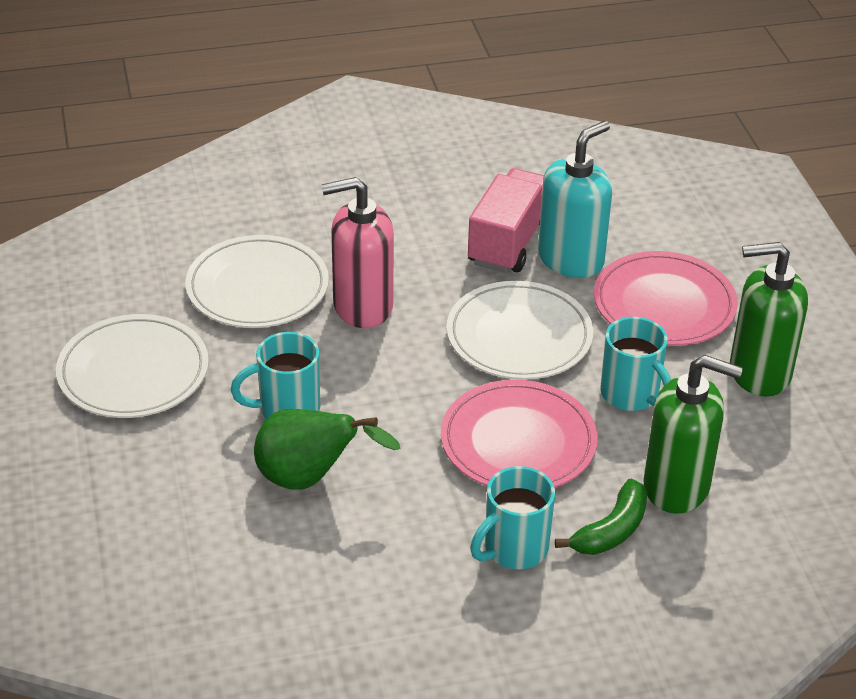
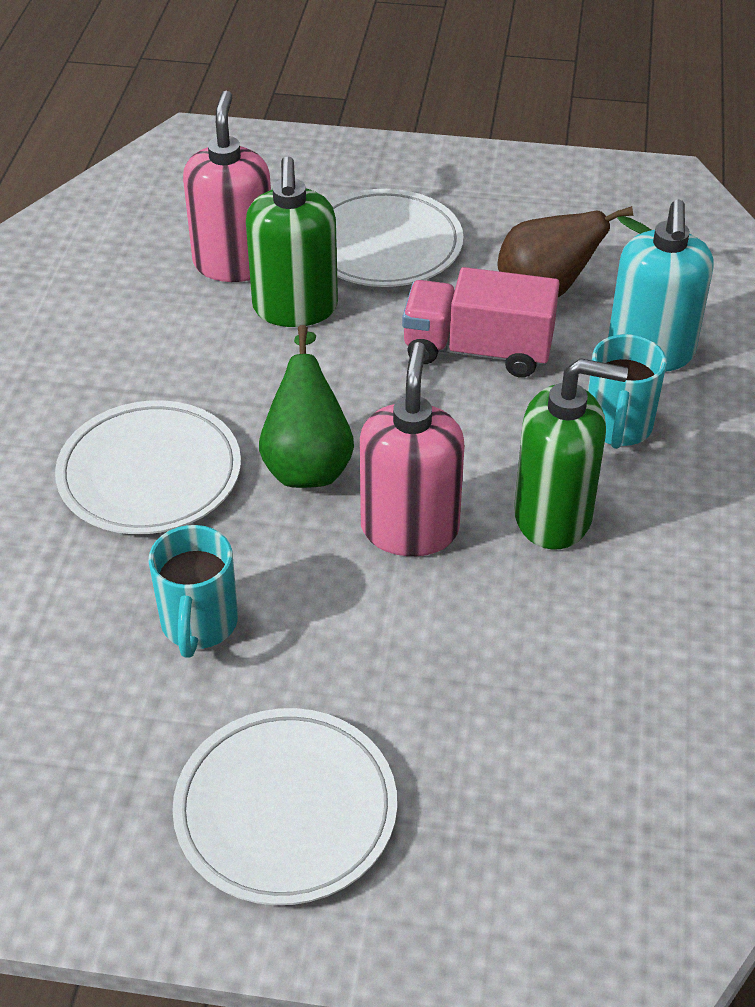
brown pear: 0 -> 1
green banana: 1 -> 0
pink plate: 2 -> 0
pink soap dispenser: 1 -> 2
turquoise mug: 3 -> 2

